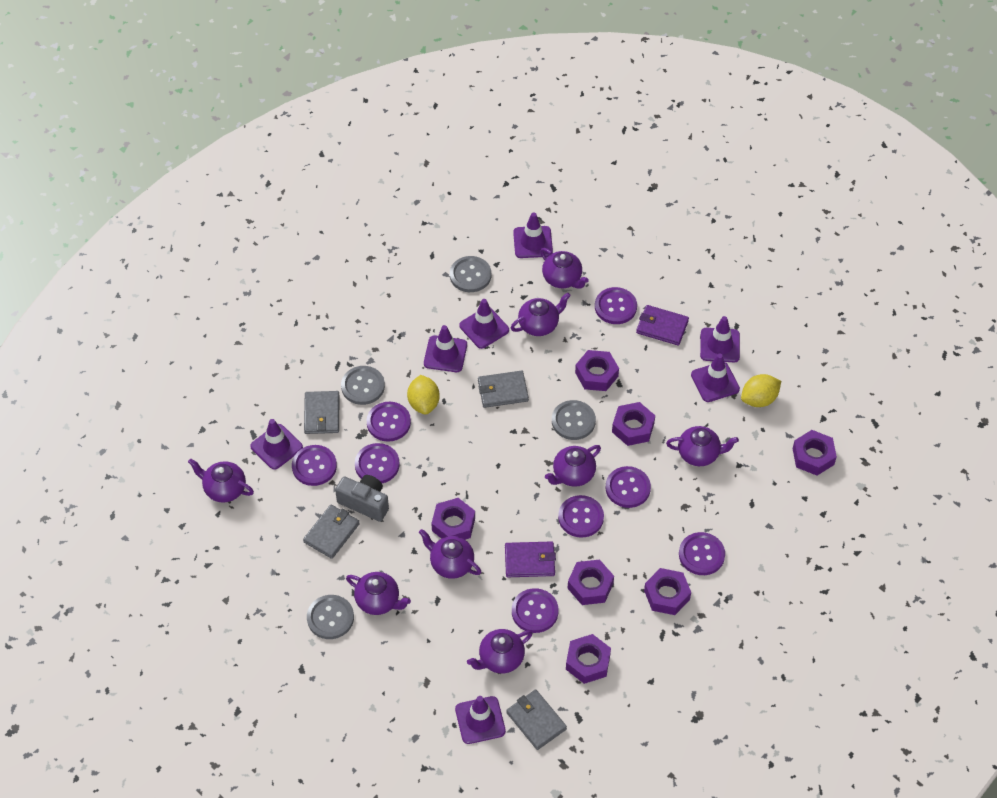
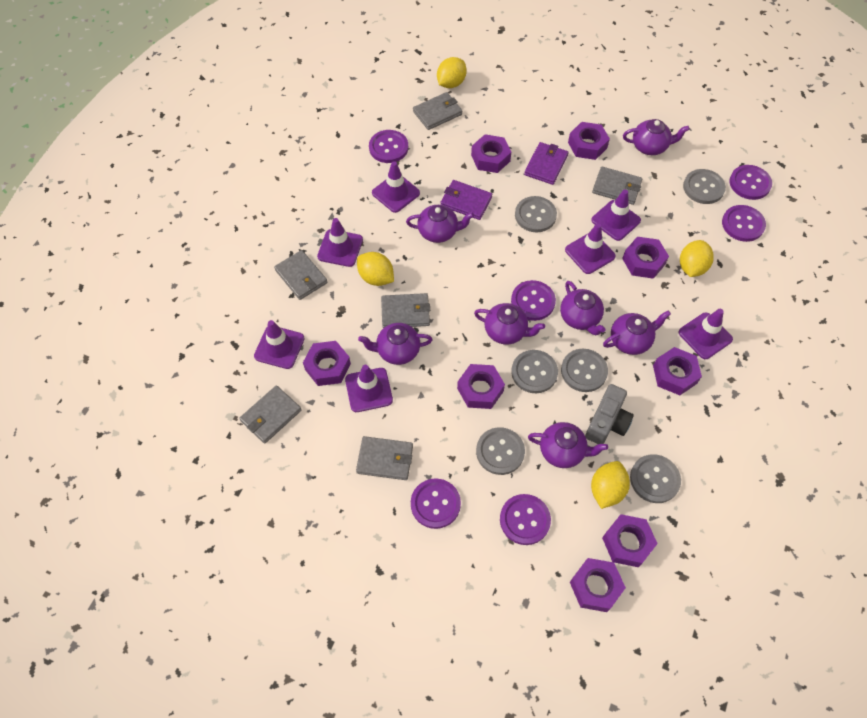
grey button: 4 -> 6
grey wallet: 4 -> 6
purple button: 8 -> 6
purple nut: 7 -> 8
purple teapot: 8 -> 7
yellow lemon: 2 -> 4

